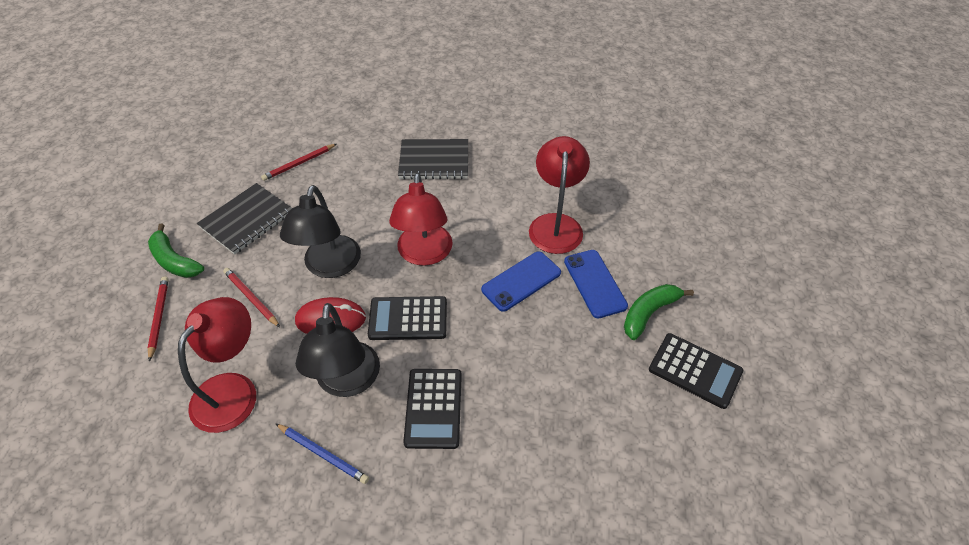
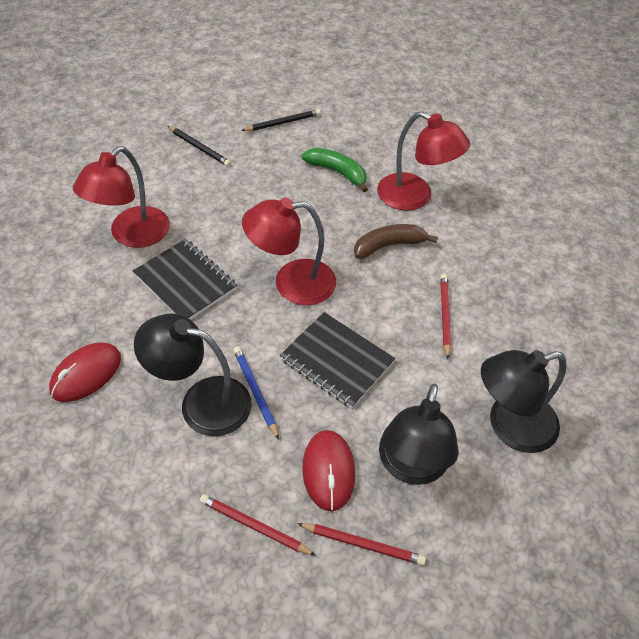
black calculator: 3 -> 0
black lamp: 2 -> 3
black pencil: 0 -> 2
blue phone: 2 -> 0
brown banana: 0 -> 1
green banana: 2 -> 1
red mouse: 1 -> 2

